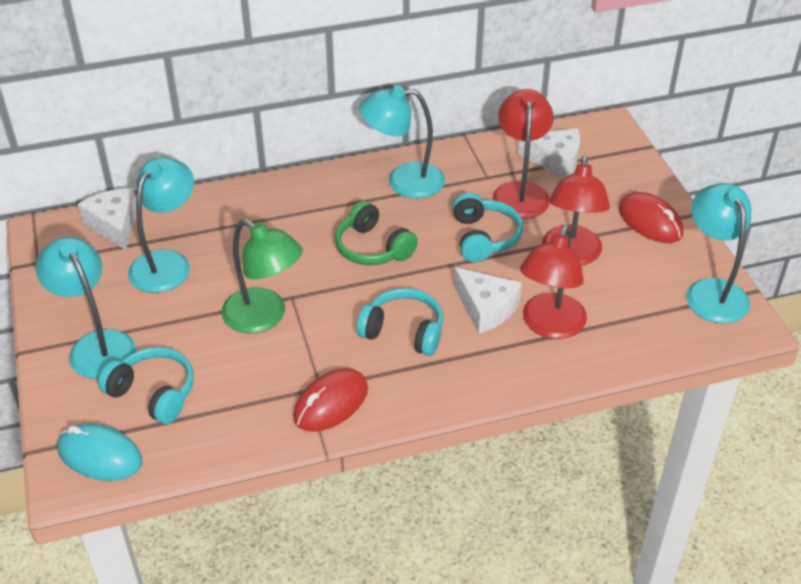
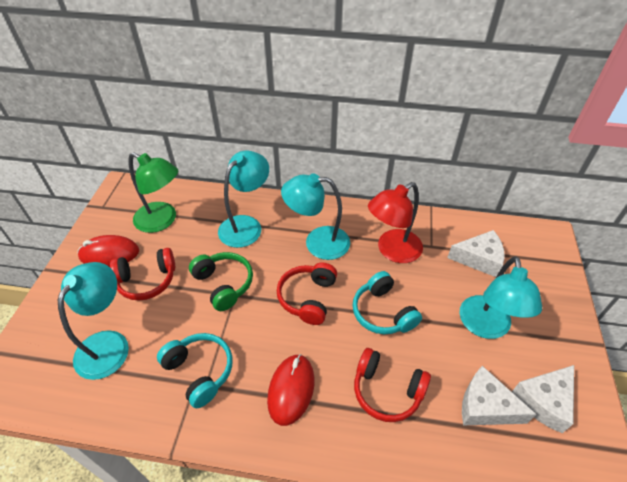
red headphones: 0 -> 3
red lamp: 3 -> 1
turquoise headphones: 3 -> 2
turquoise mouse: 1 -> 0

